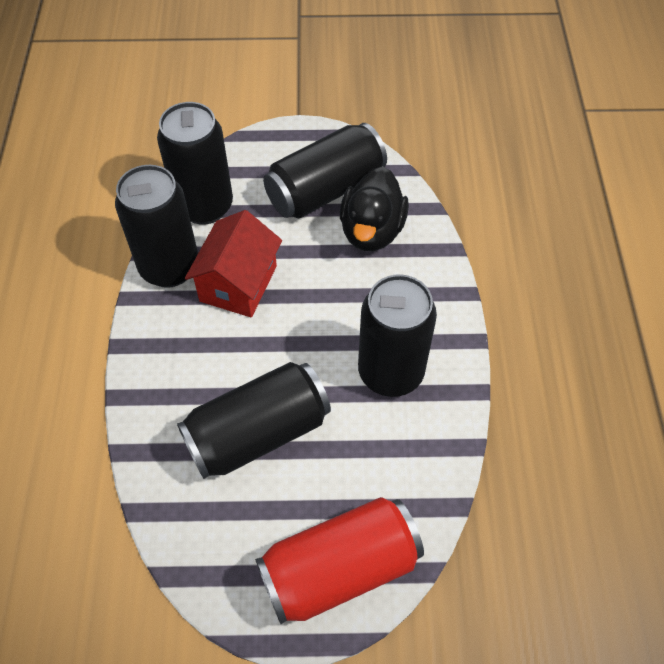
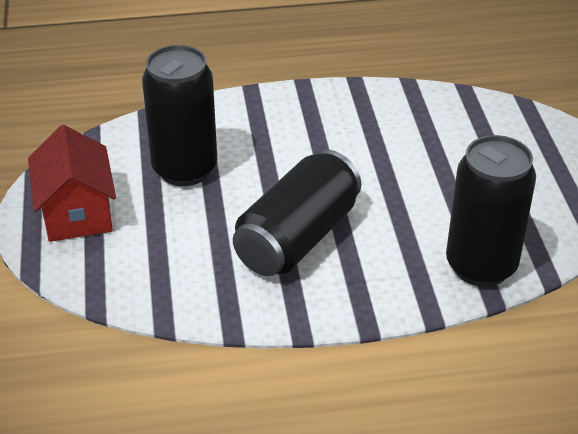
black can: 5 -> 3
black duck: 1 -> 0
red can: 1 -> 0

